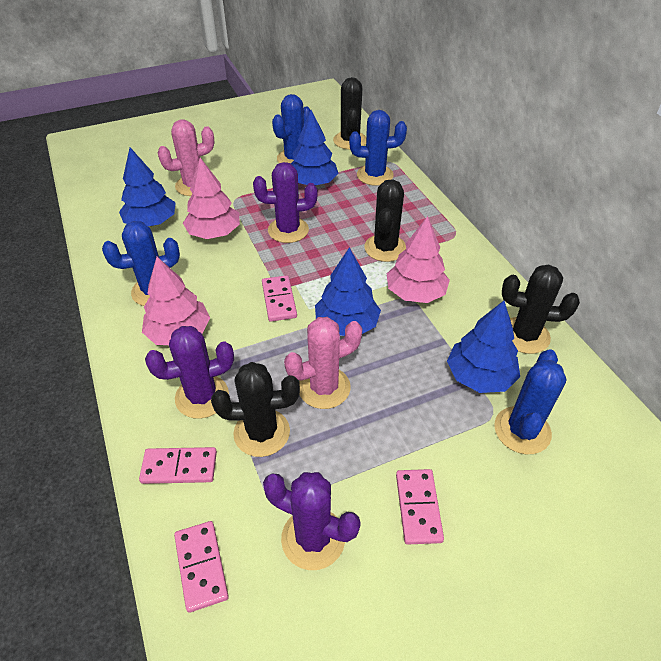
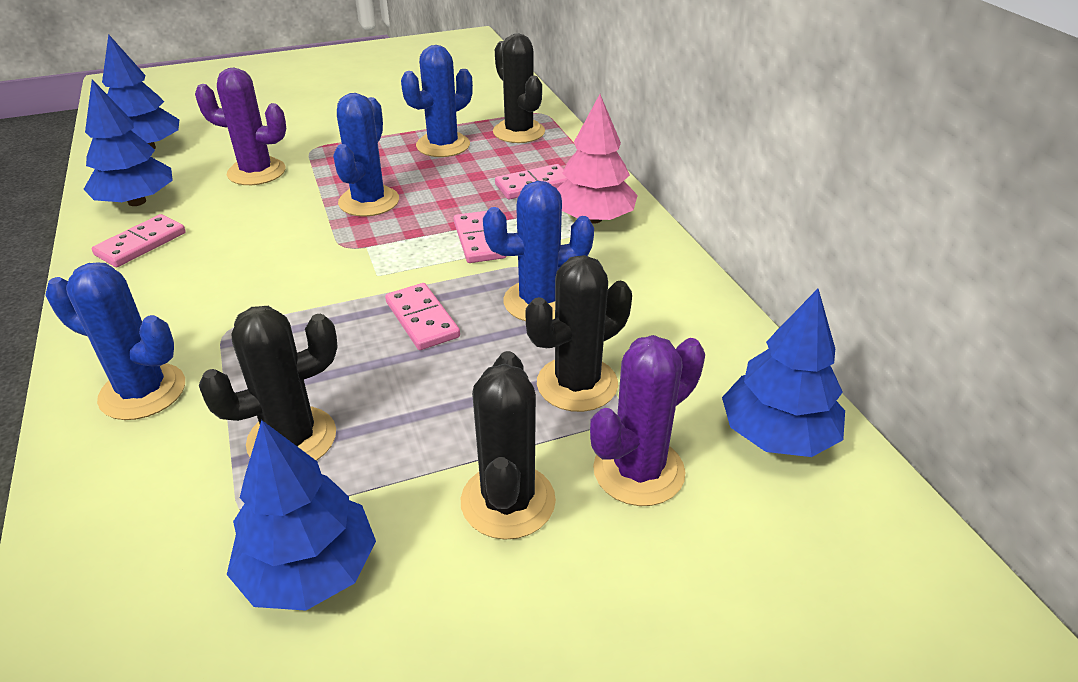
pink cactus: 2 -> 0
pink tree: 3 -> 1
purple cactus: 3 -> 2

